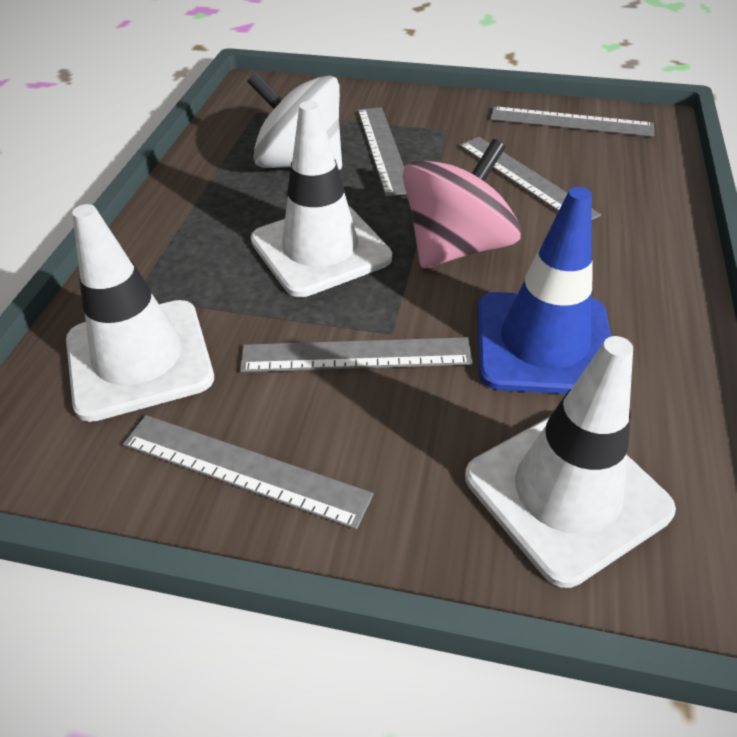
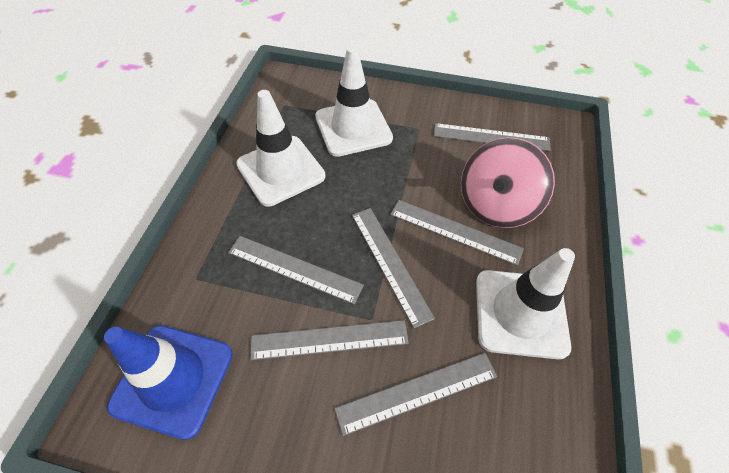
grey ruler: 5 -> 6
white spinning top: 1 -> 0

